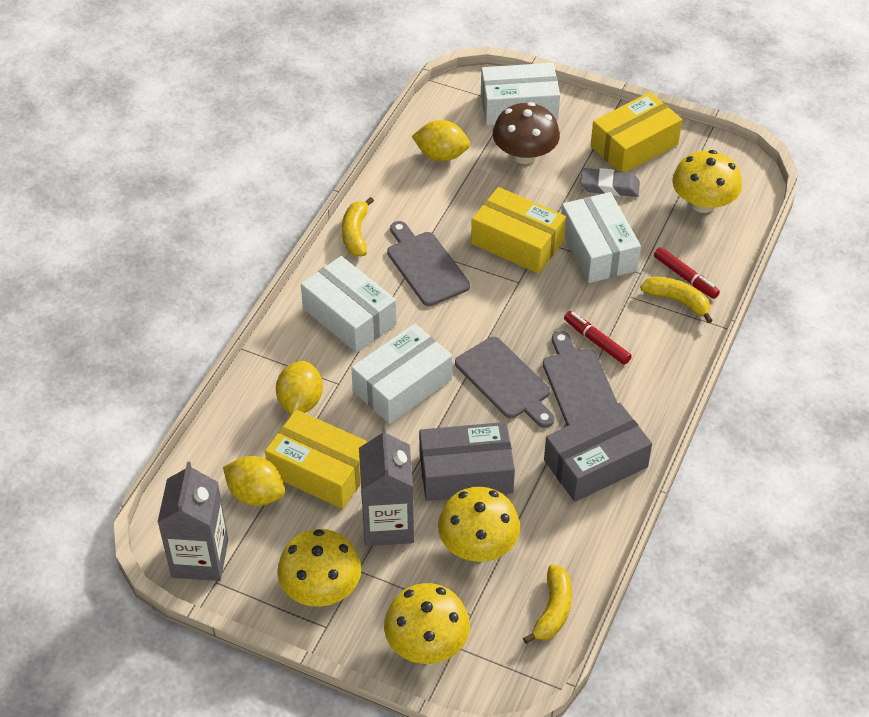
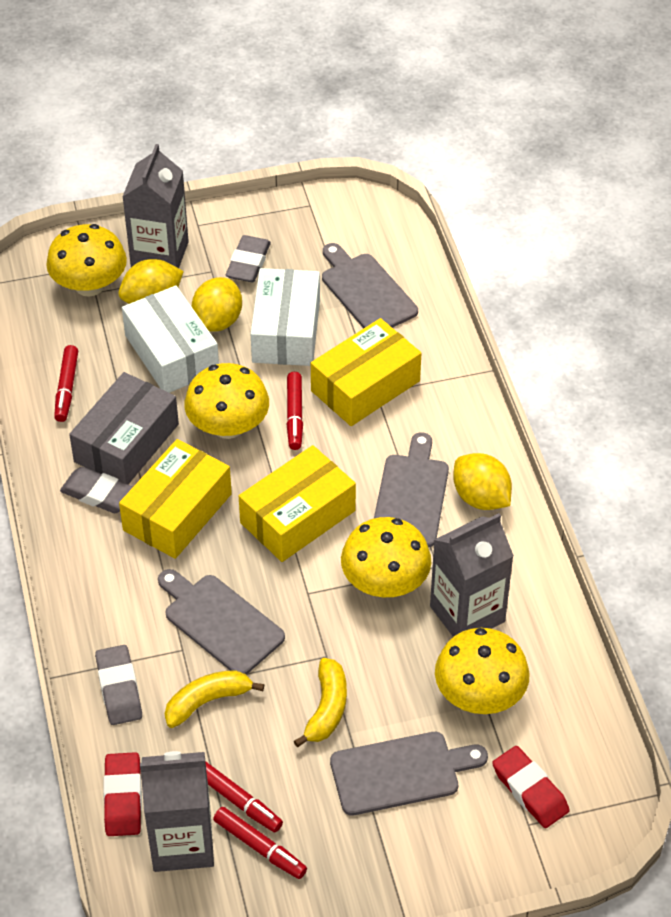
brown mushroom: 1 -> 0
grey box: 2 -> 1
grey carton: 2 -> 3
grey cutting board: 3 -> 4
grey eraser: 1 -> 3
red eraser: 0 -> 2
red marker: 2 -> 4
white box: 4 -> 2
yellow banana: 3 -> 2

